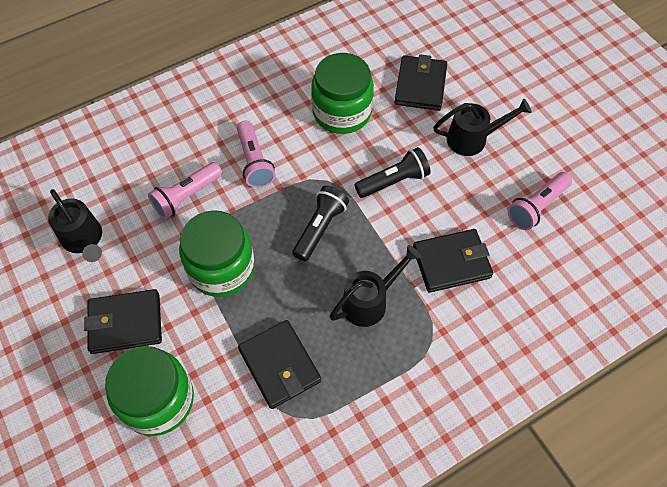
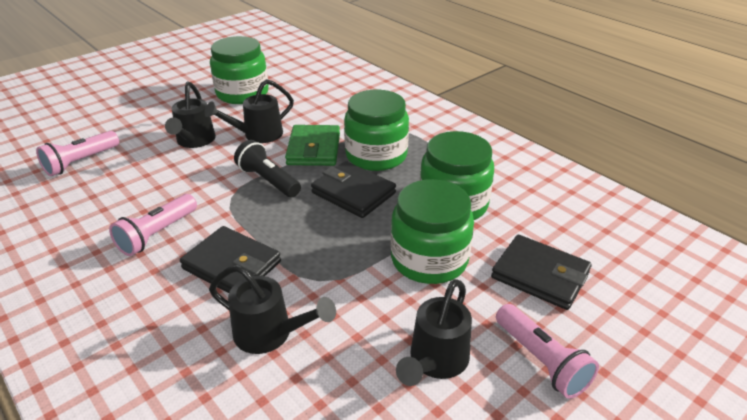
black flashlight: 2 -> 1
black wallet: 4 -> 3
black watering can: 3 -> 4
green jar: 3 -> 4
green wallet: 0 -> 1

